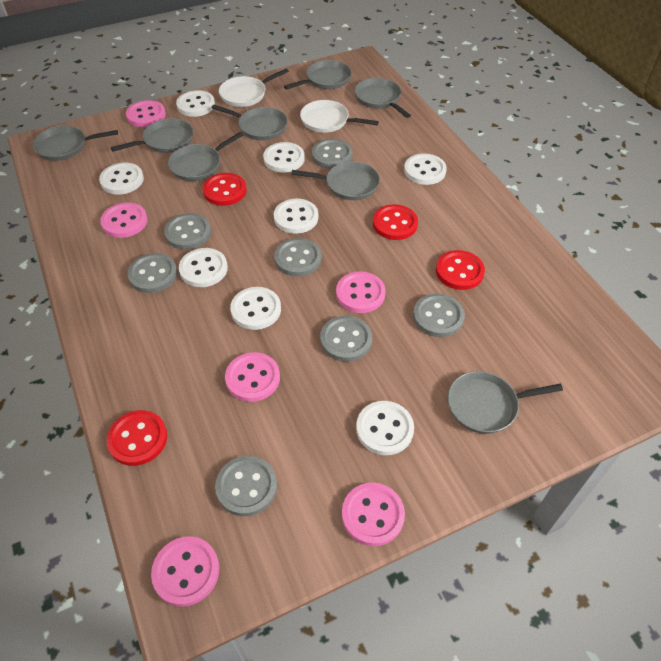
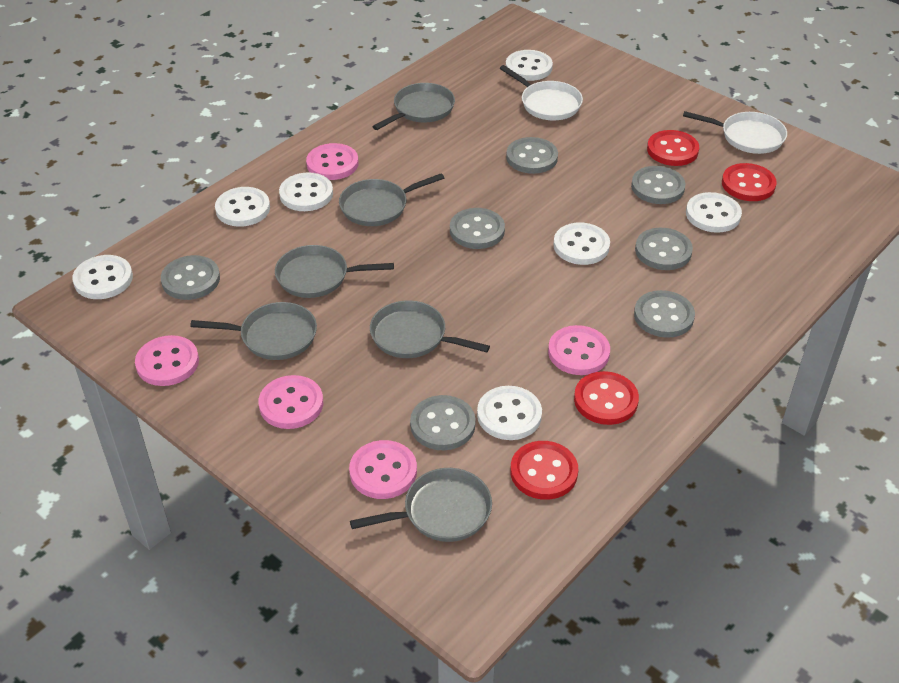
grey pan: 8 -> 6
pink button: 6 -> 5
white button: 8 -> 7

